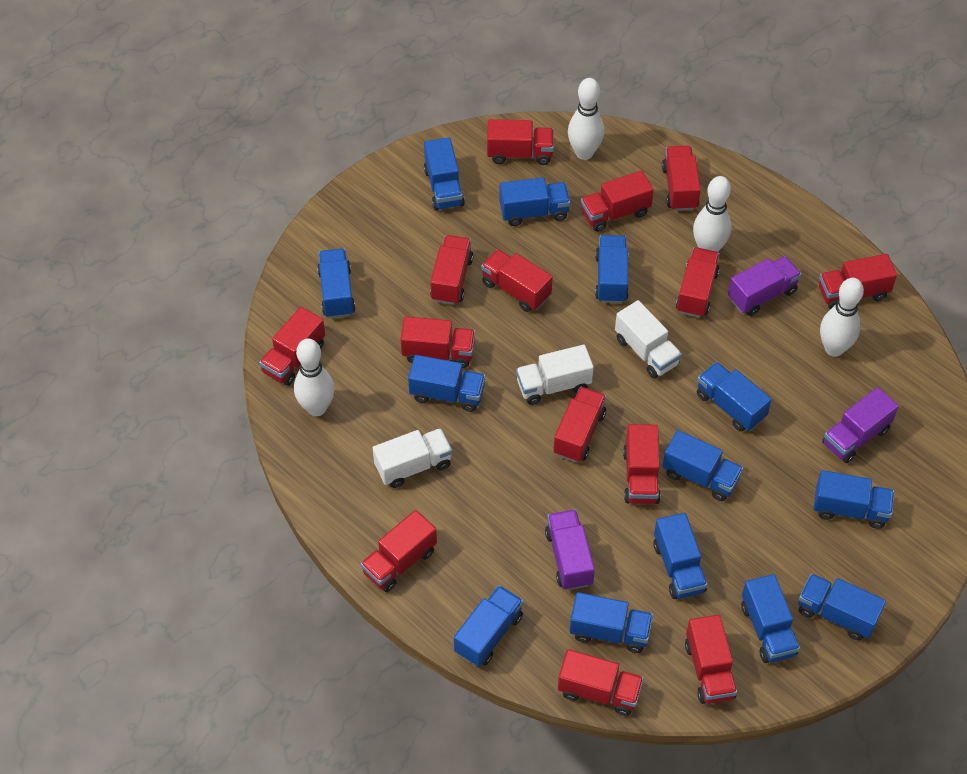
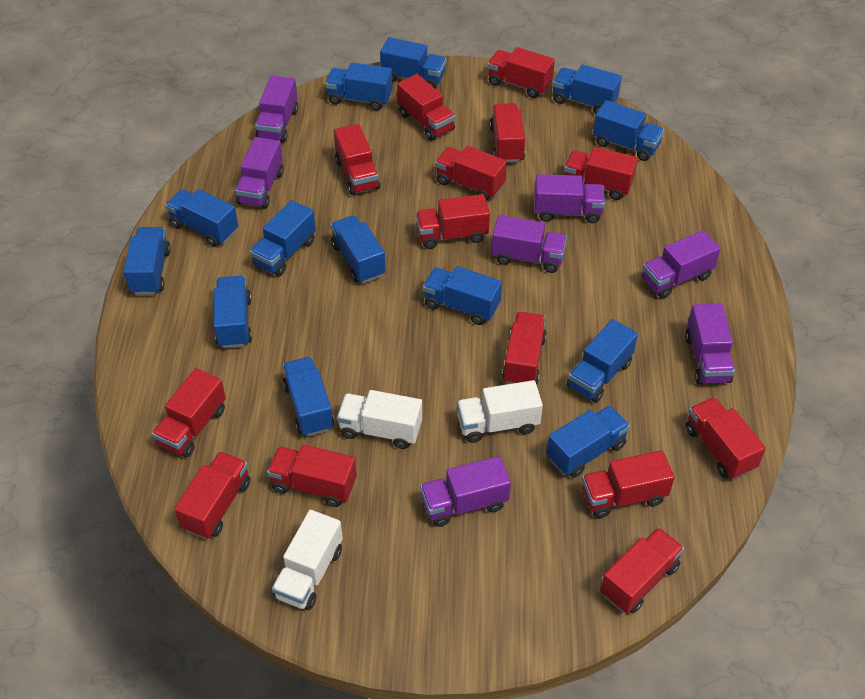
purple truck: 3 -> 7
white bowling pin: 4 -> 0

